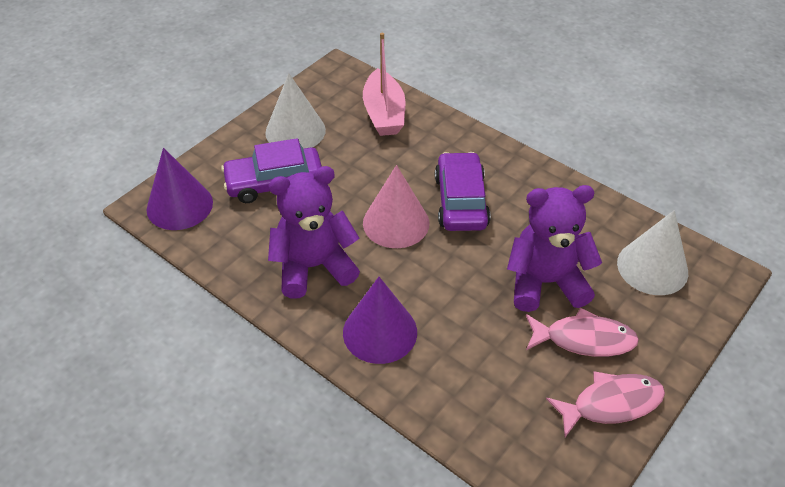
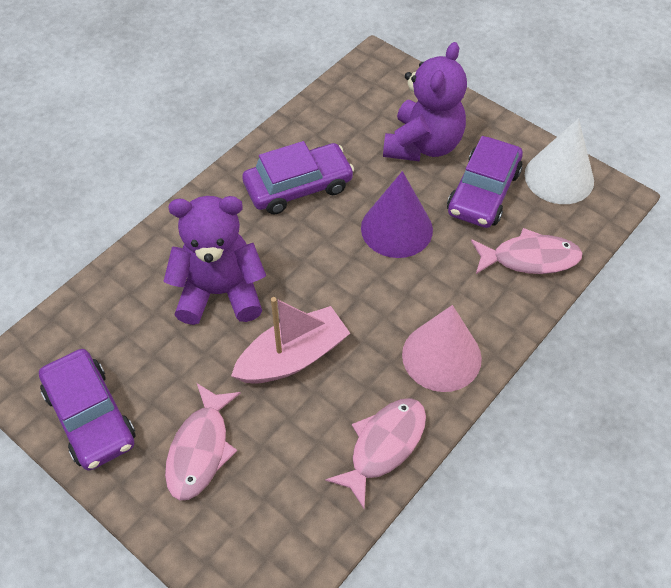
pink fish: 2 -> 3
purple car: 2 -> 3
purple cone: 2 -> 1
white cone: 2 -> 1

